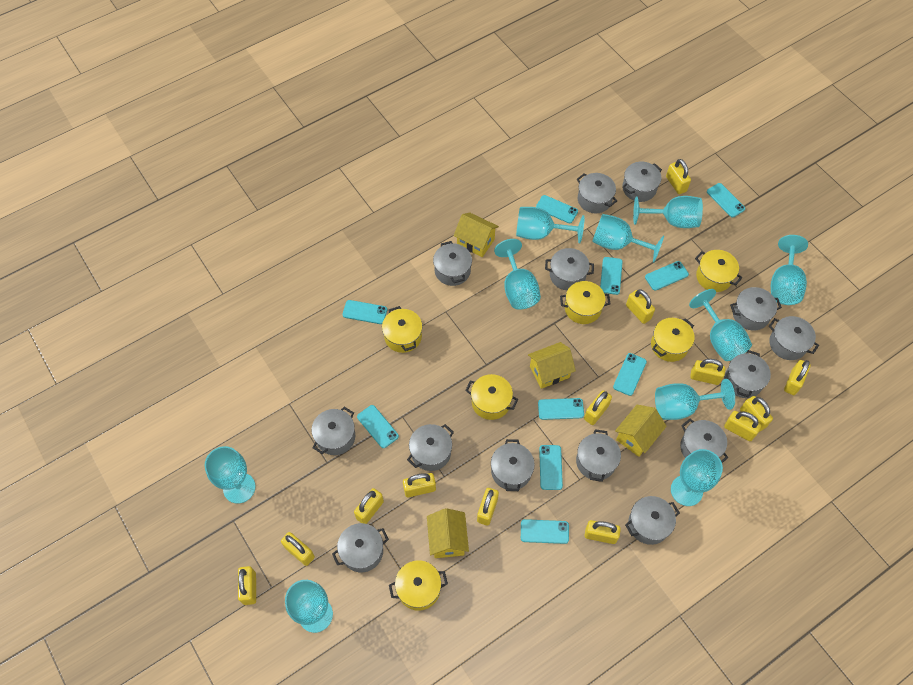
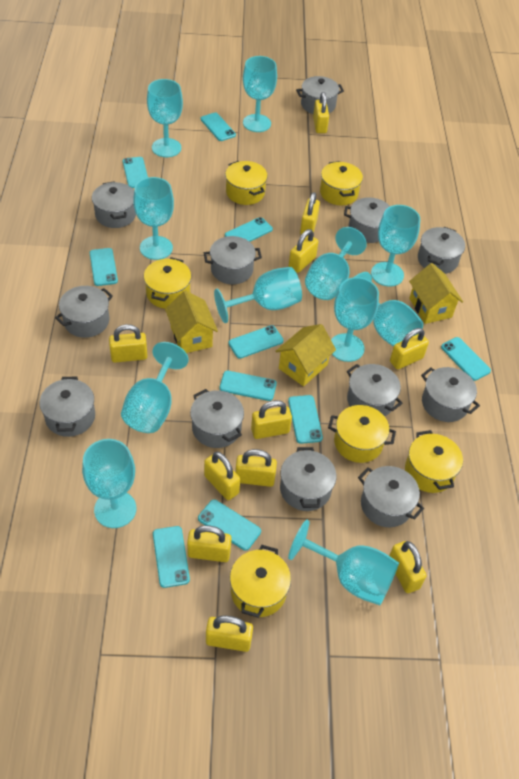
grey pot: 14 -> 12
turquoise goblet: 10 -> 11
yellow house: 4 -> 3
yellow padlock: 13 -> 11

